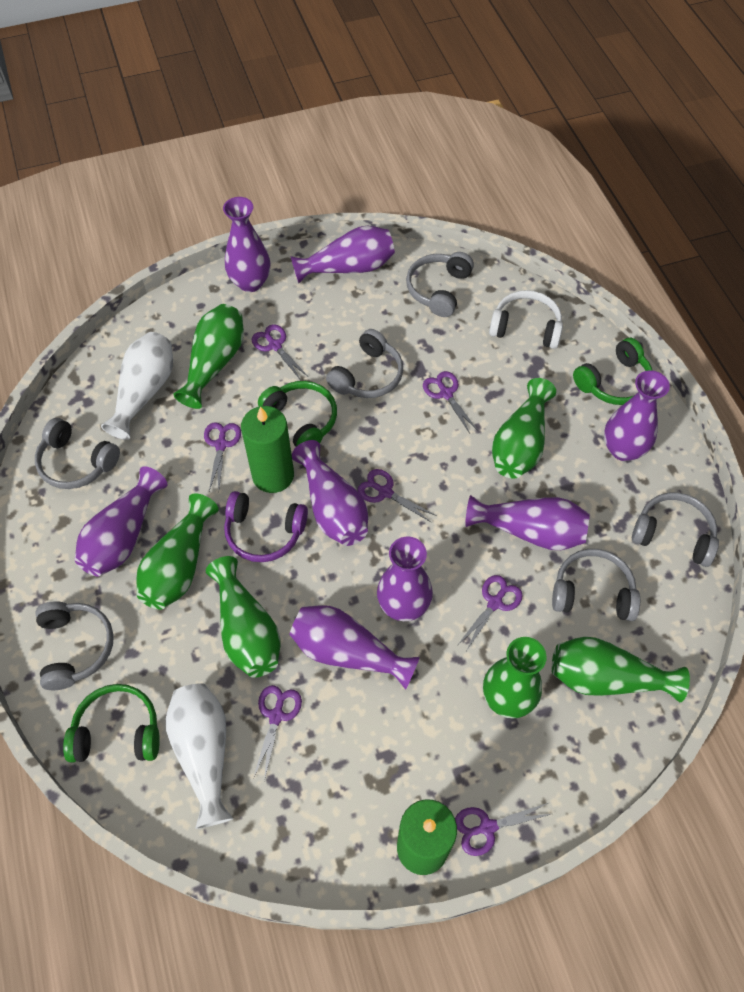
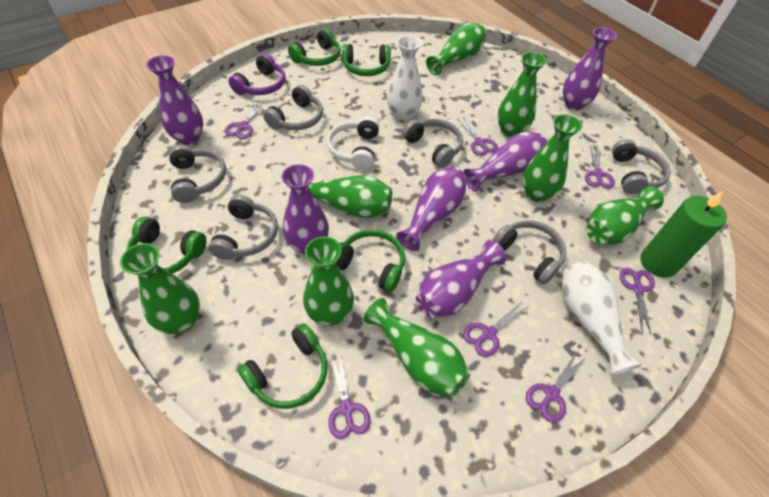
green candle: 2 -> 1
green headphones: 3 -> 5
green vase: 6 -> 8
purple vase: 8 -> 6

